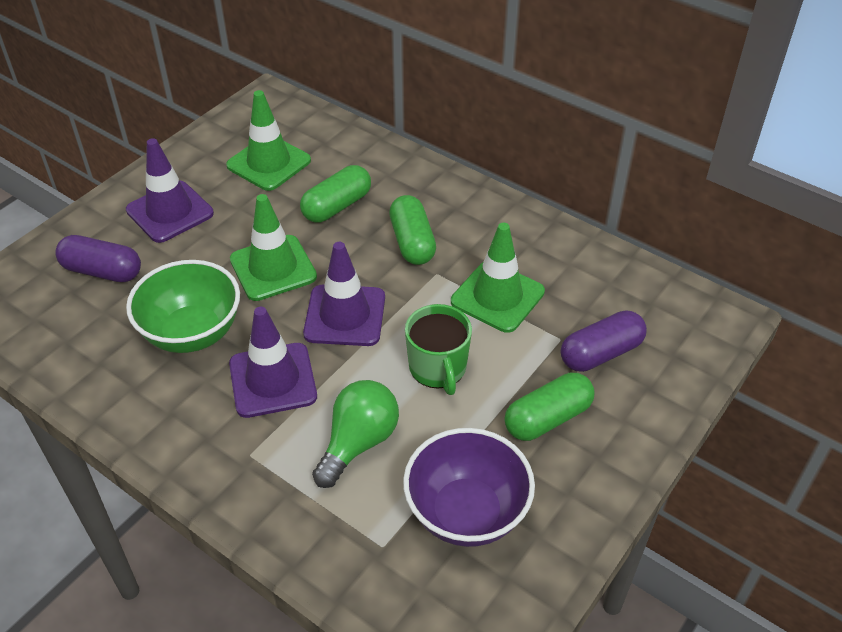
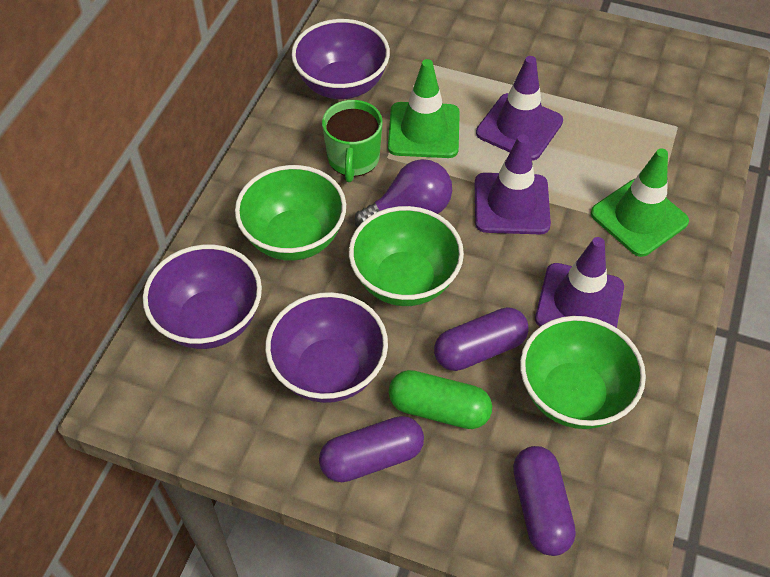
green bowl: 1 -> 3
green capsule: 3 -> 1
green light bulb: 1 -> 0
green traffic cone: 3 -> 2
purple bowl: 1 -> 3
purple capsule: 2 -> 3
purple light bulb: 0 -> 1

